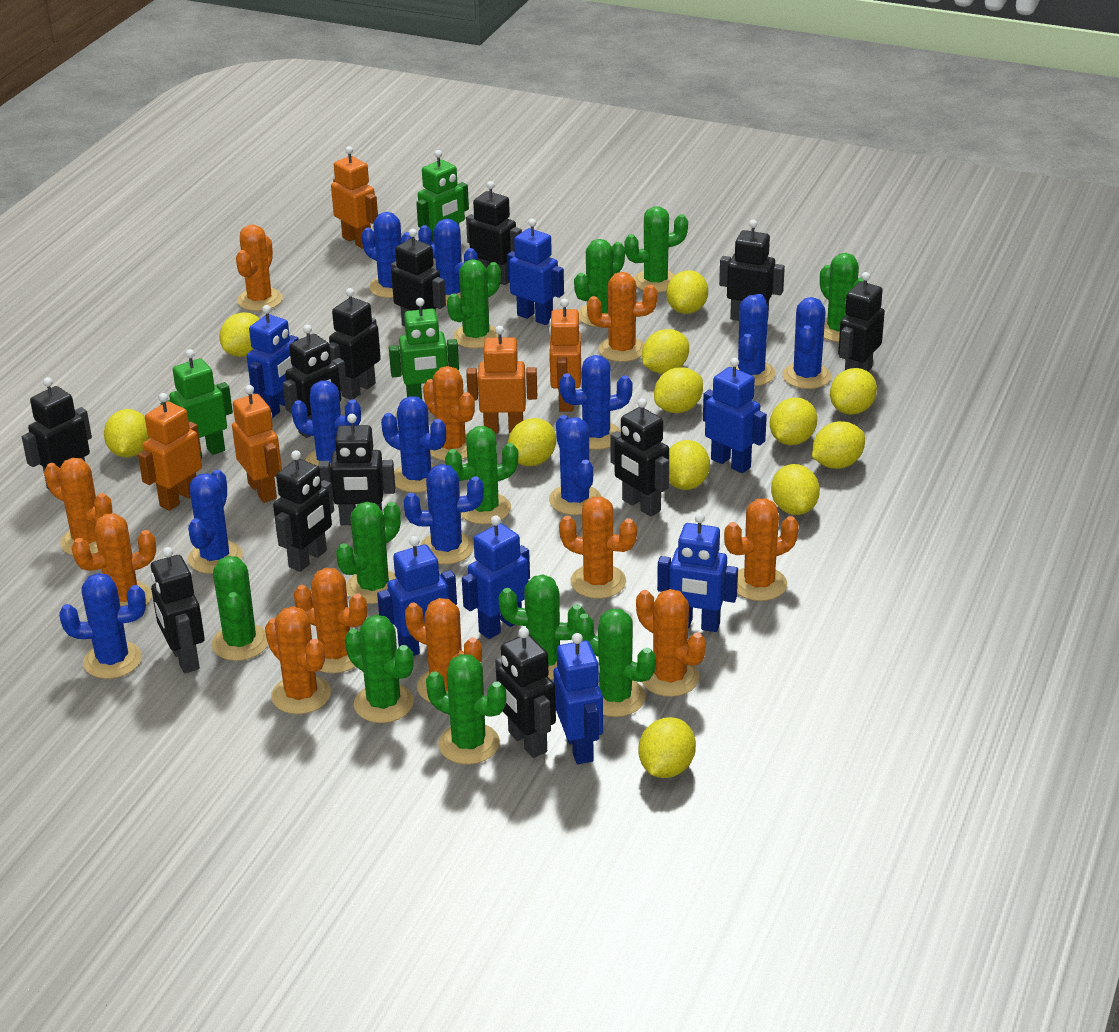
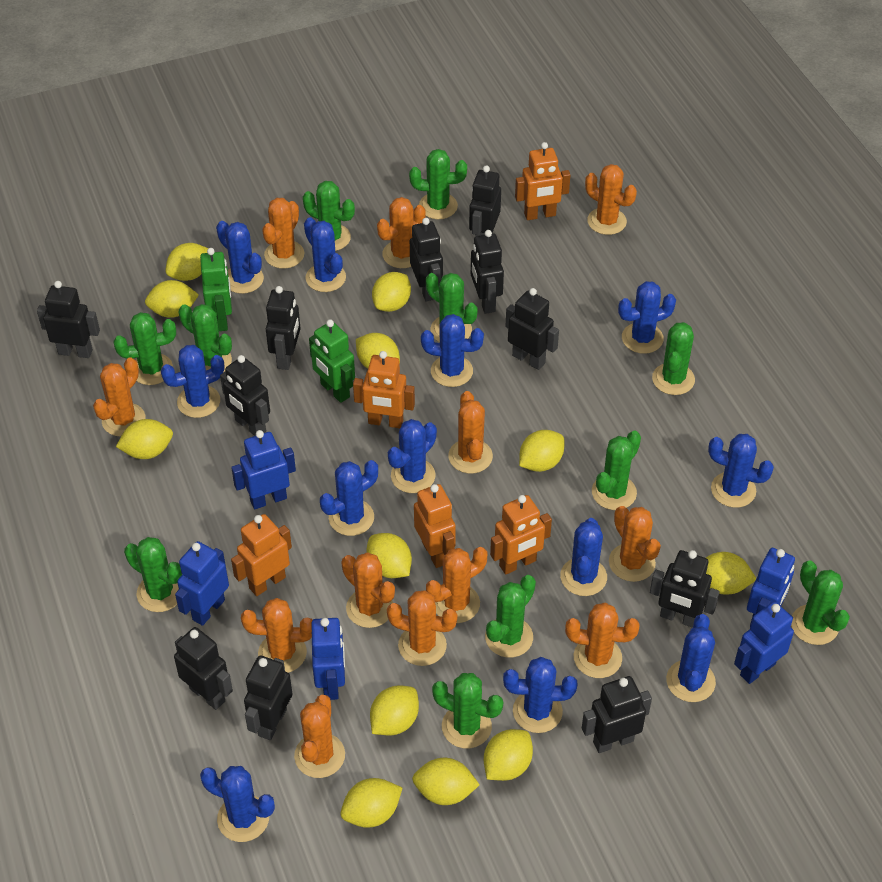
black robot: 12 -> 11
blue cactus: 11 -> 12
blue robot: 7 -> 5
green robot: 3 -> 2
orange cactus: 11 -> 12

